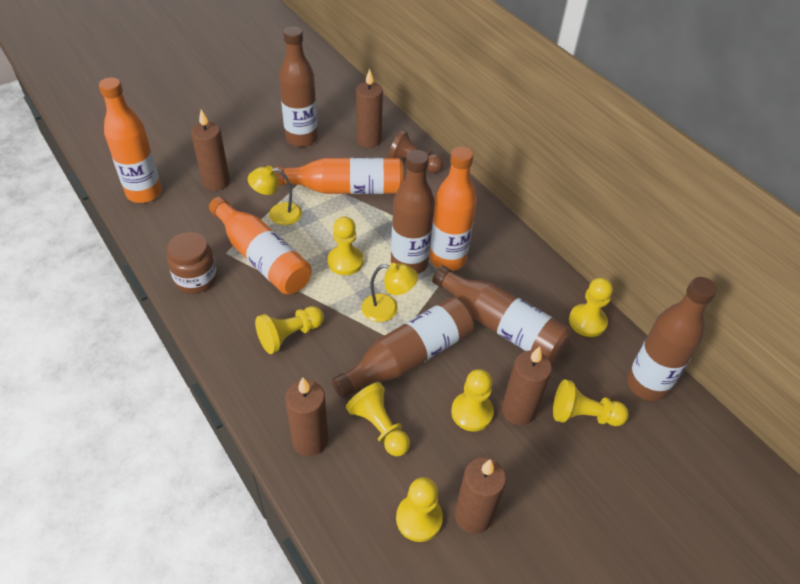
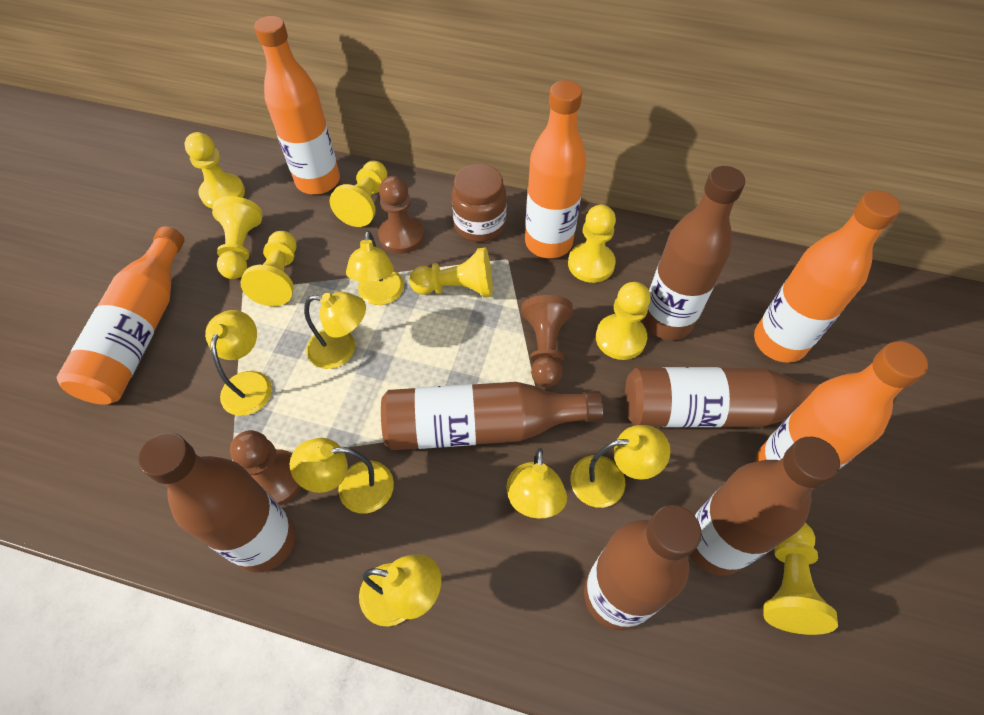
brown bottle: 5 -> 6
brown candle: 5 -> 0
brown pawn: 1 -> 3
orange bottle: 4 -> 5
yellow lamp: 2 -> 7
yellow pawn: 7 -> 8

